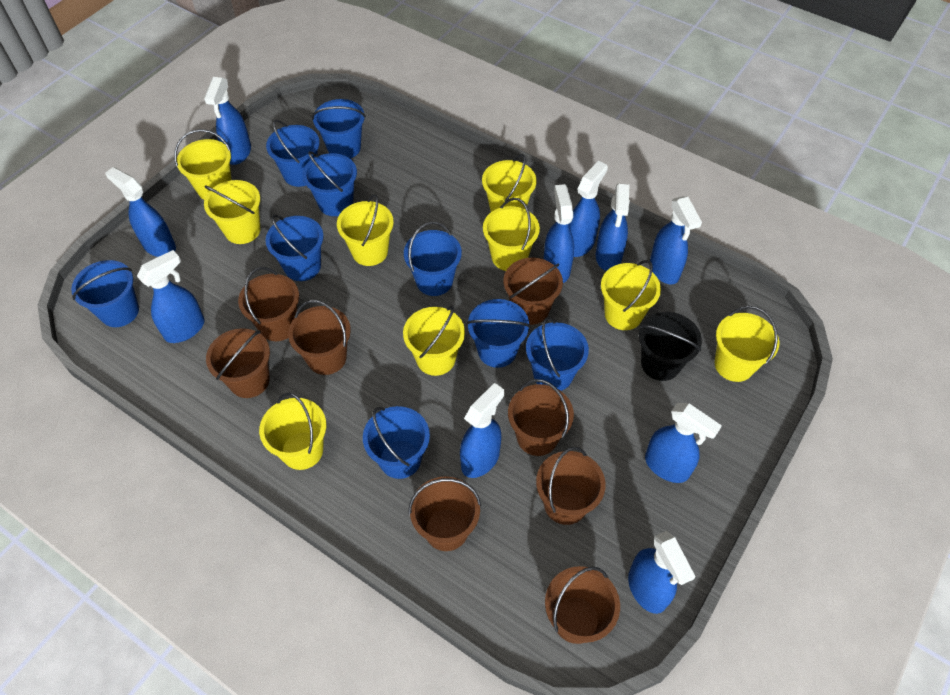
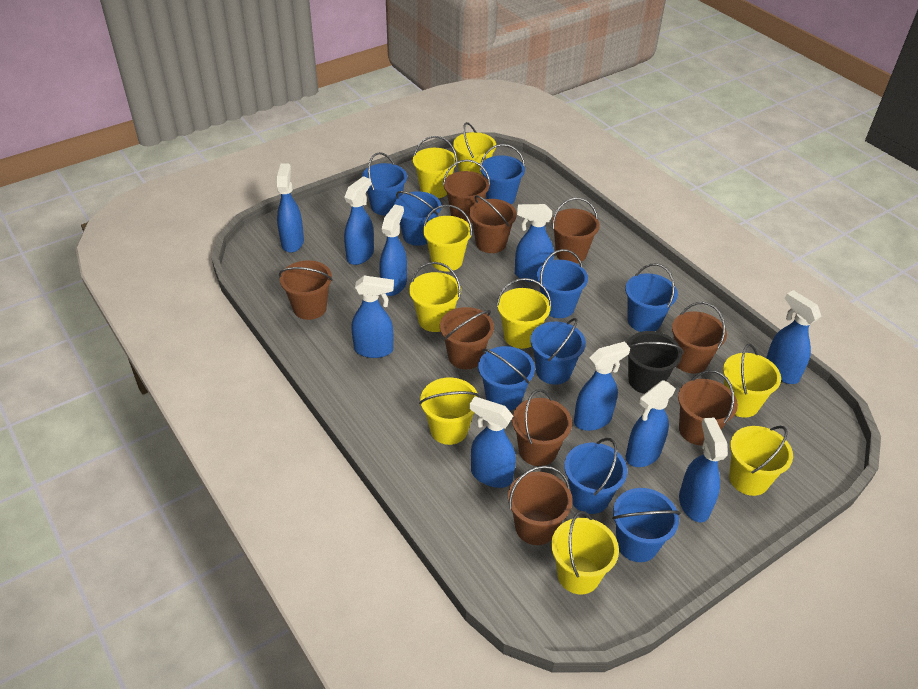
brown bucket: 8 -> 9

